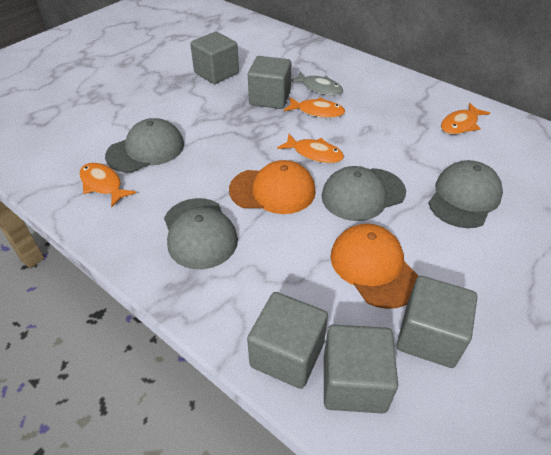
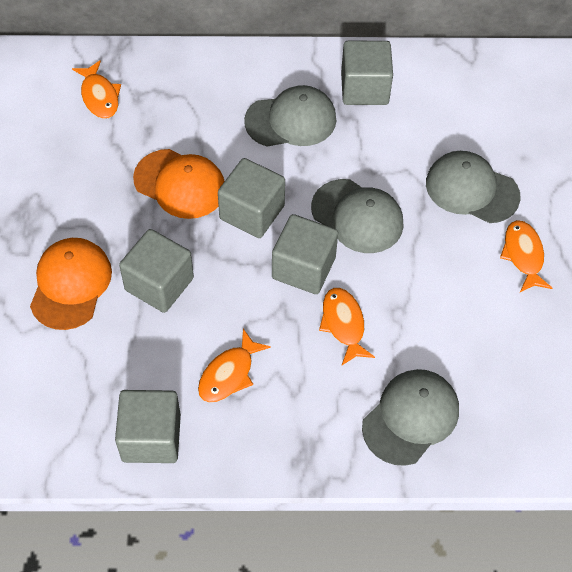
grey fish: 1 -> 0

